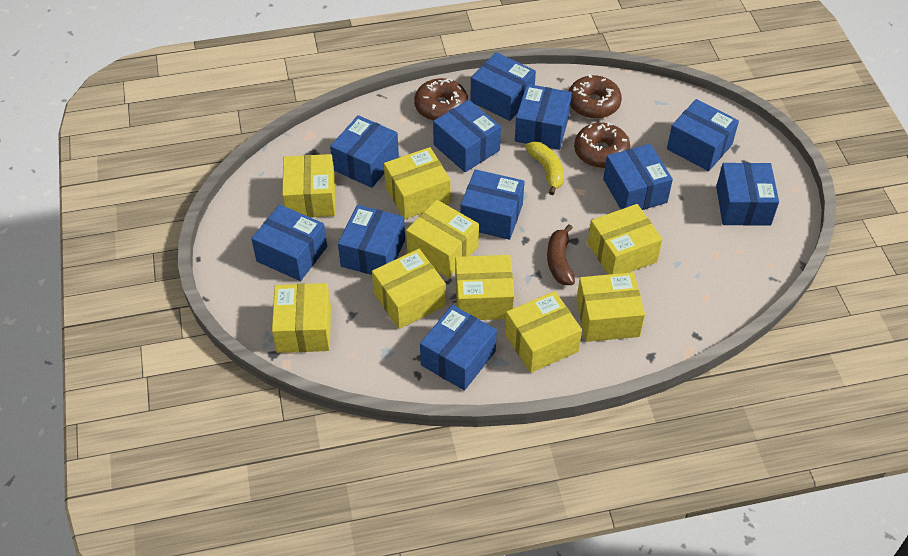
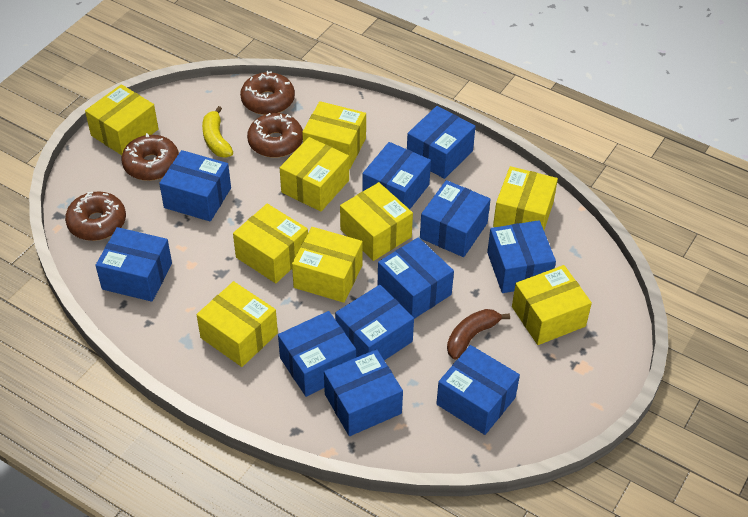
brown donut: 3 -> 4

